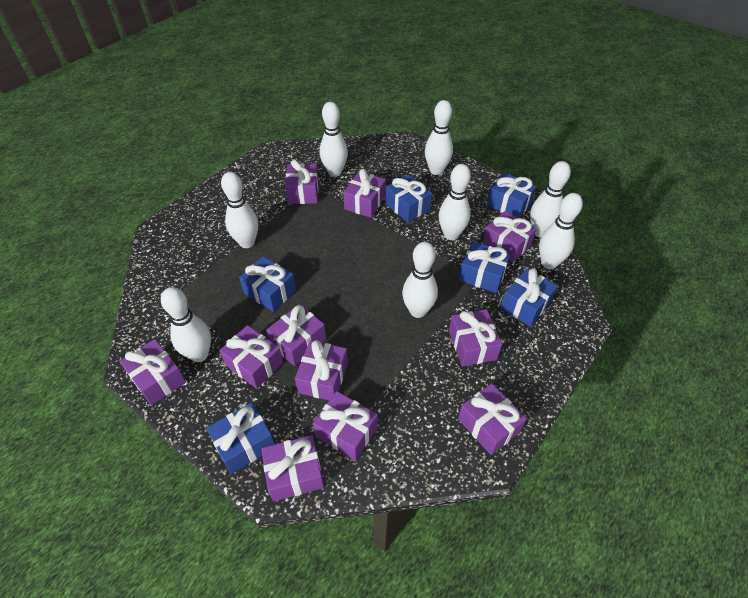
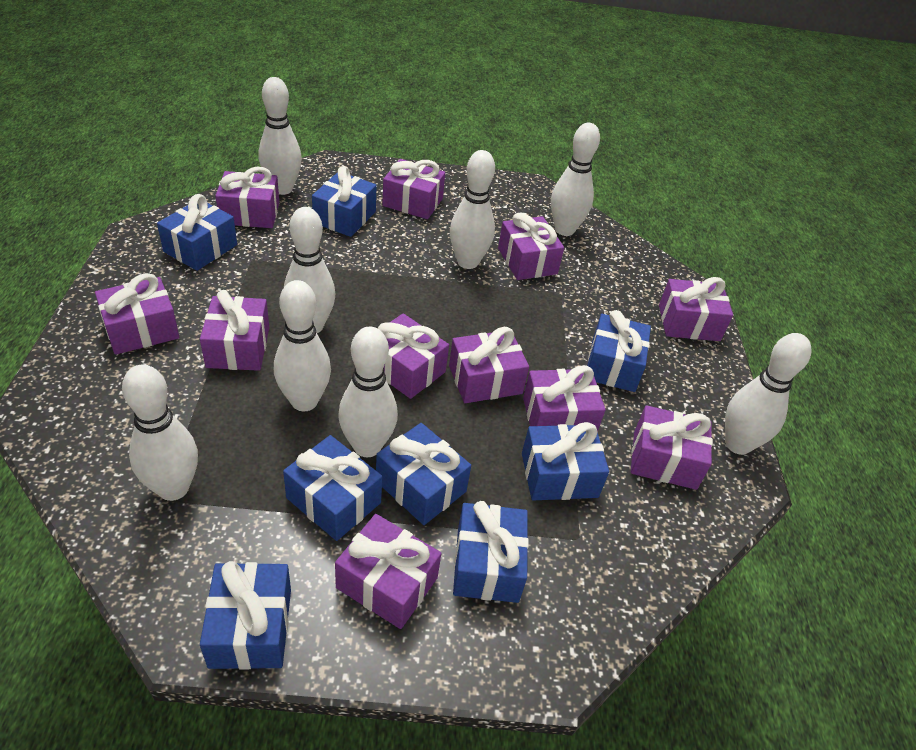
blue gift: 6 -> 8

